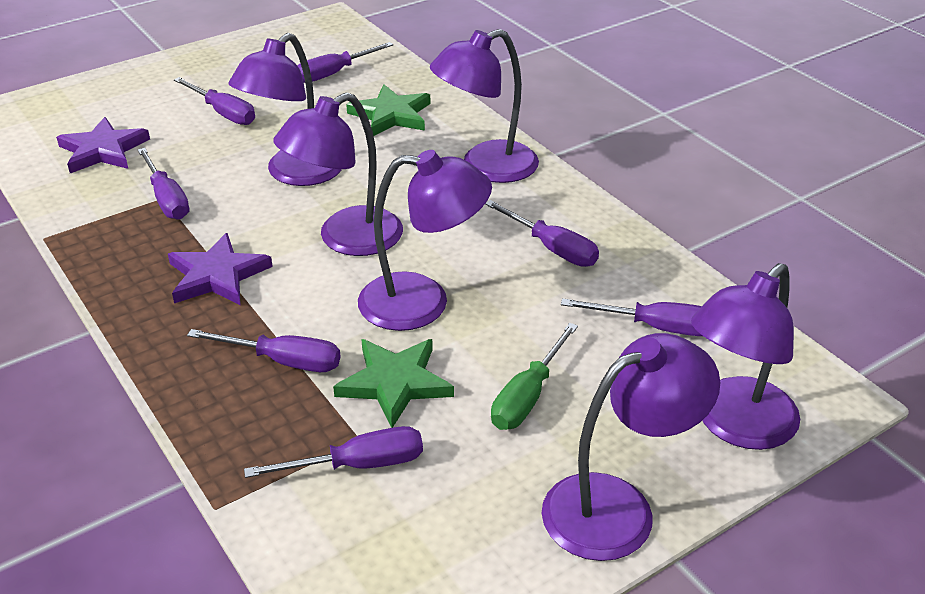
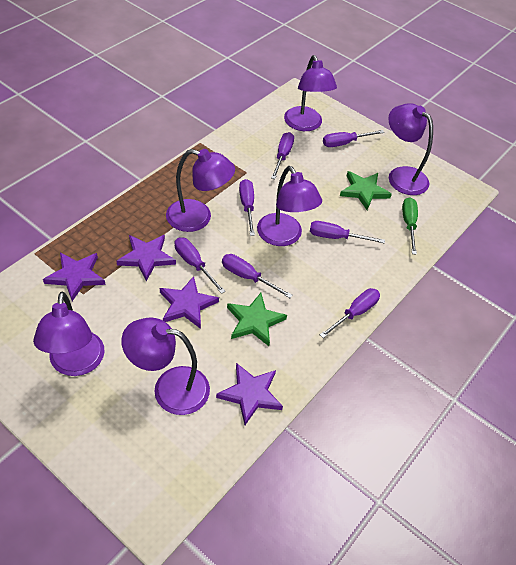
purple star: 2 -> 4

